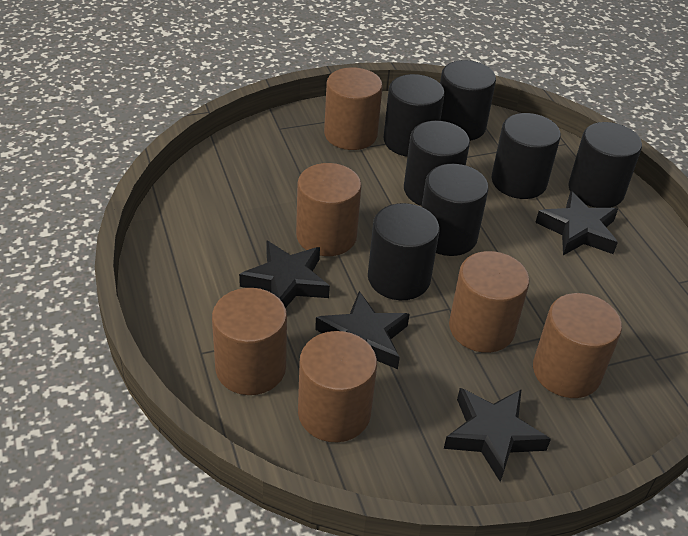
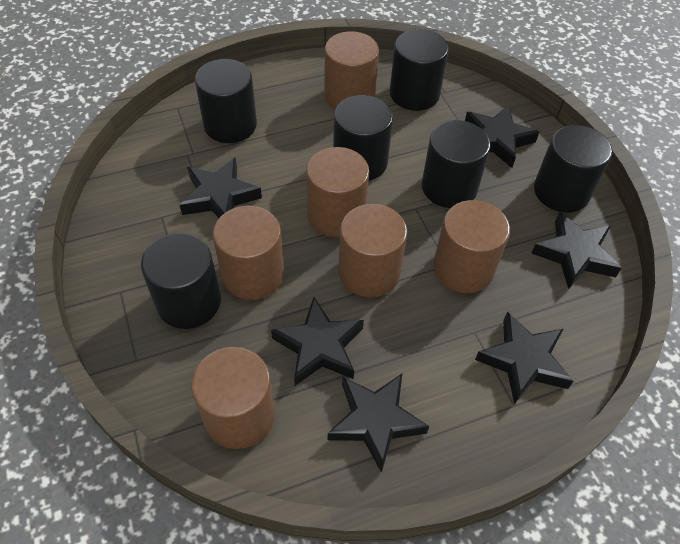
black cylinder: 7 -> 6
black star: 4 -> 6

